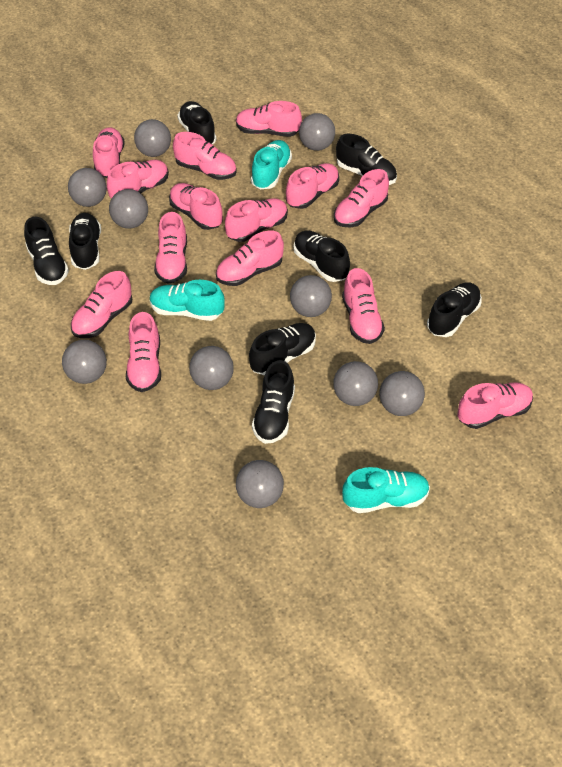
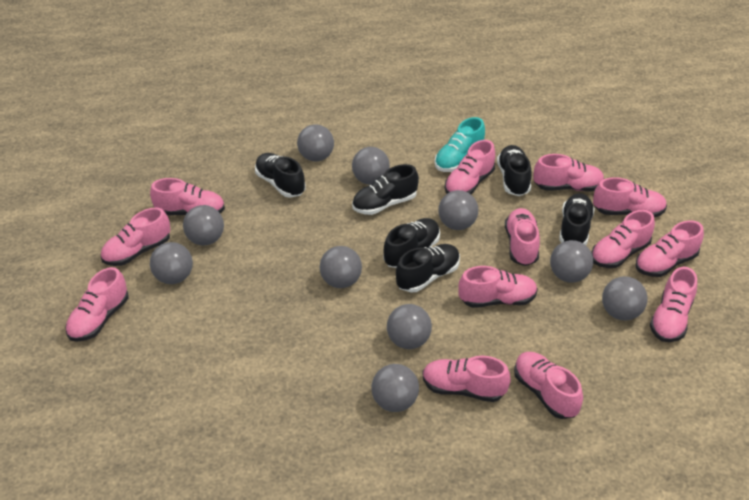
black shoe: 8 -> 6
pink shoe: 14 -> 13
turquoise shoe: 3 -> 1

